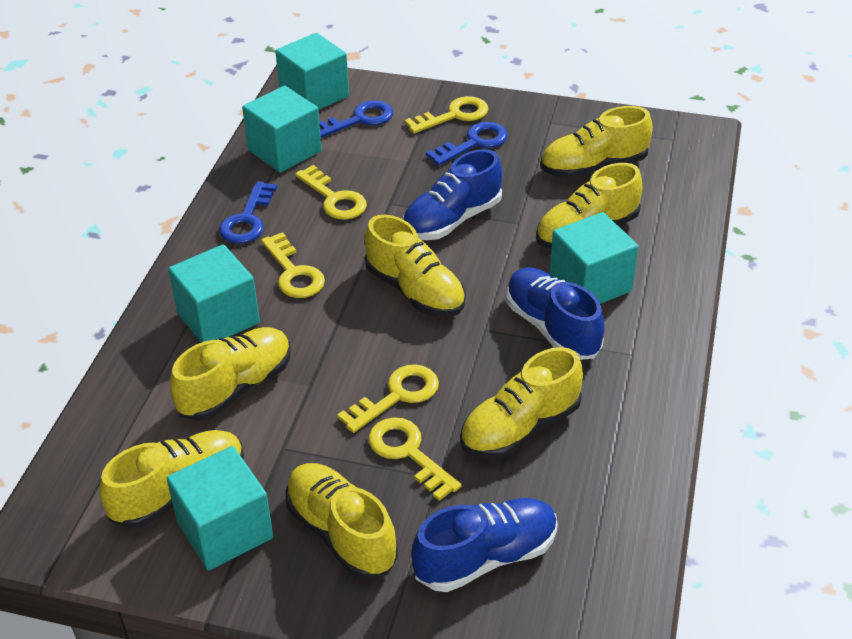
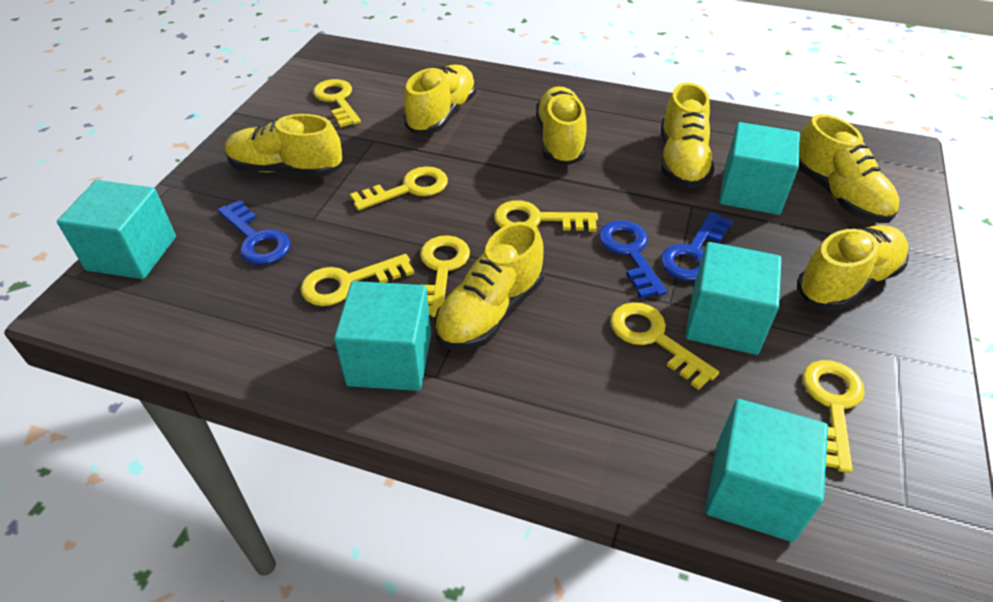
blue shoe: 3 -> 0
yellow key: 5 -> 7

